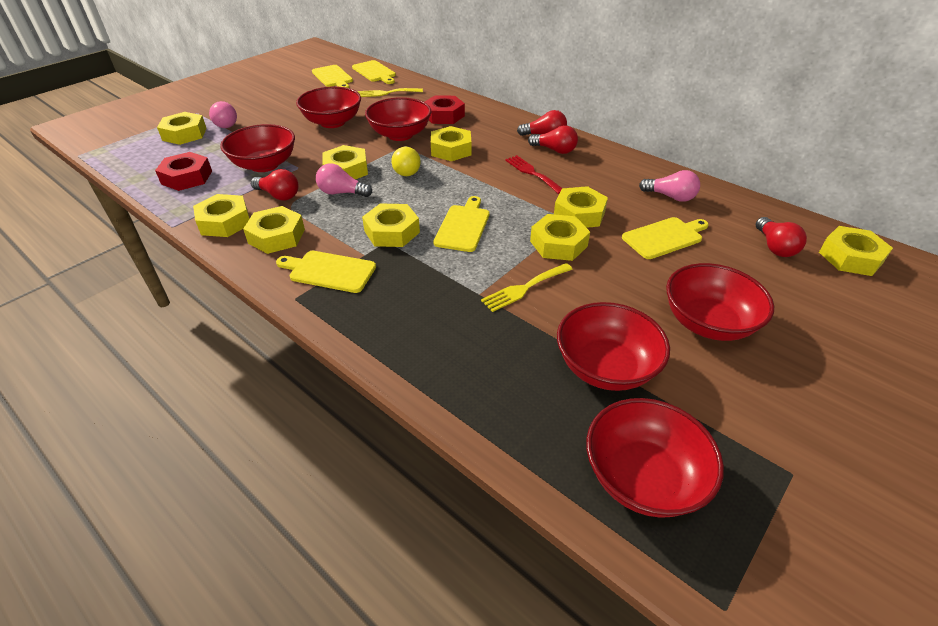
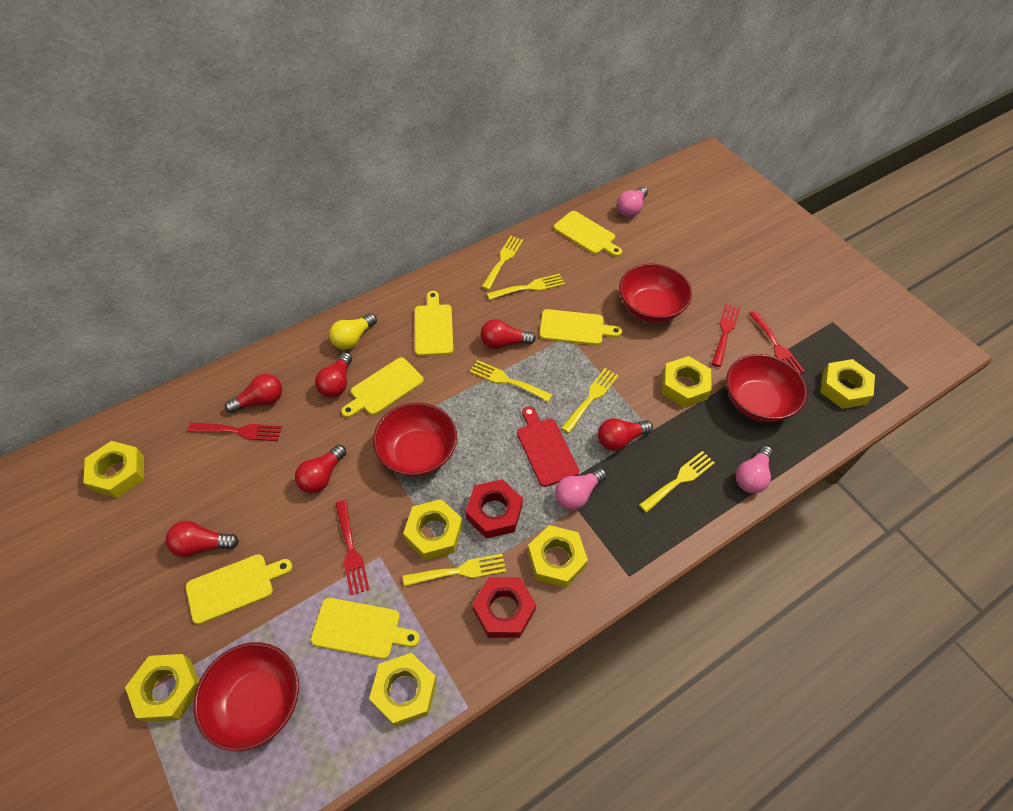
red bowl: 6 -> 4
red cutting board: 0 -> 1
red fork: 1 -> 4
red light bulb: 4 -> 6
yellow cutting board: 5 -> 6
yellow fork: 2 -> 6
yellow nut: 9 -> 7

